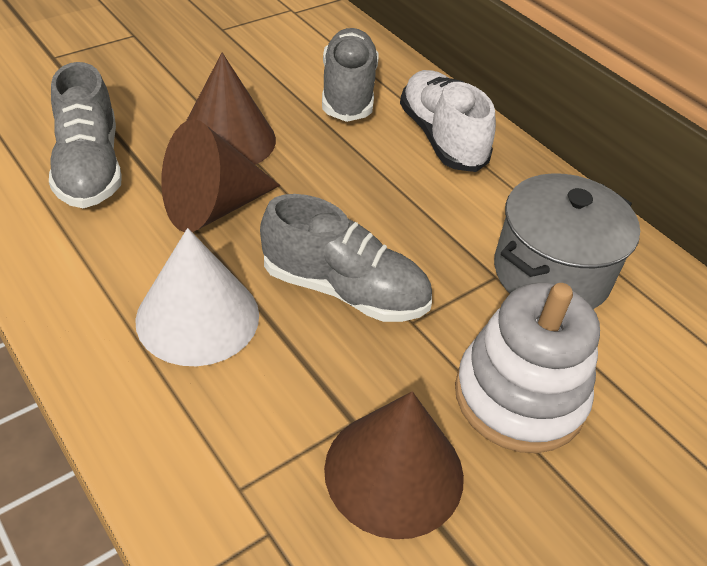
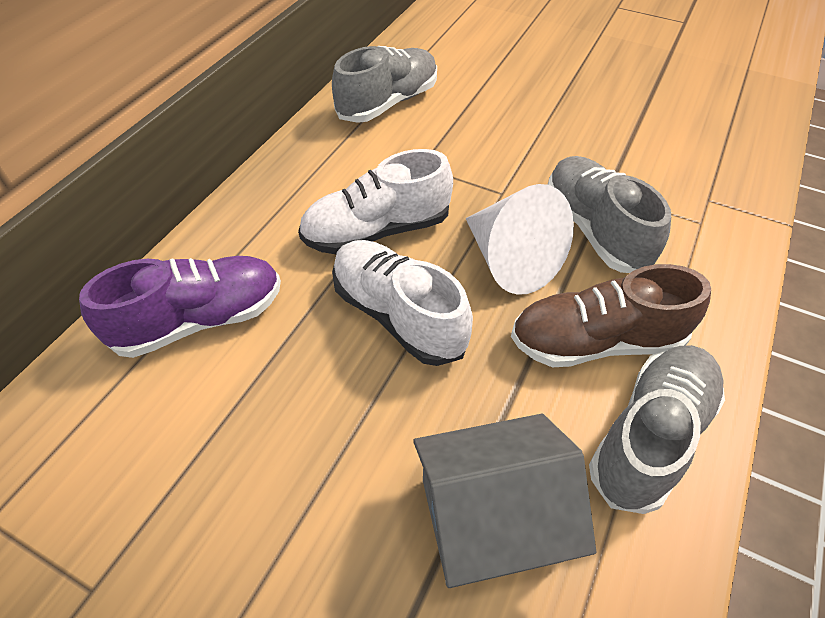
brown cone: 3 -> 0
brown shoe: 0 -> 1
grey house: 0 -> 1
grey pot: 1 -> 0
purple shoe: 0 -> 1
white shoe: 1 -> 2
white stacking toy: 1 -> 0

